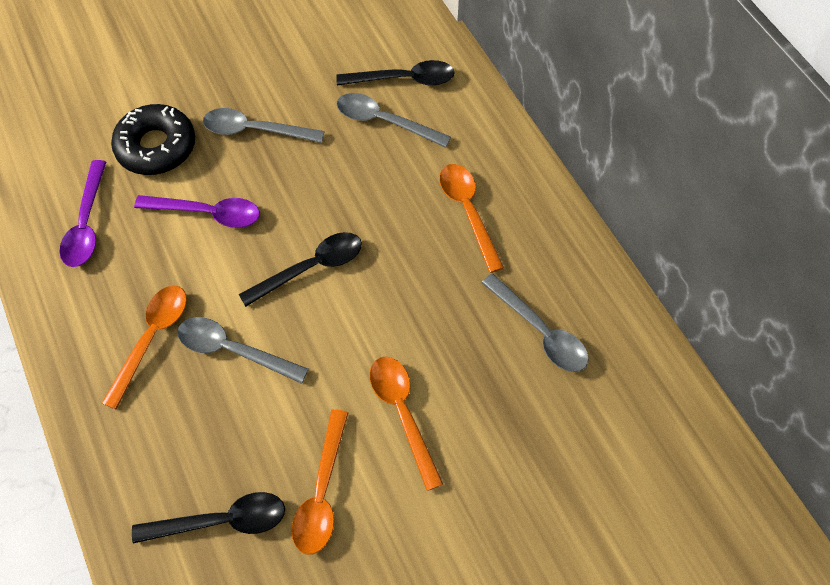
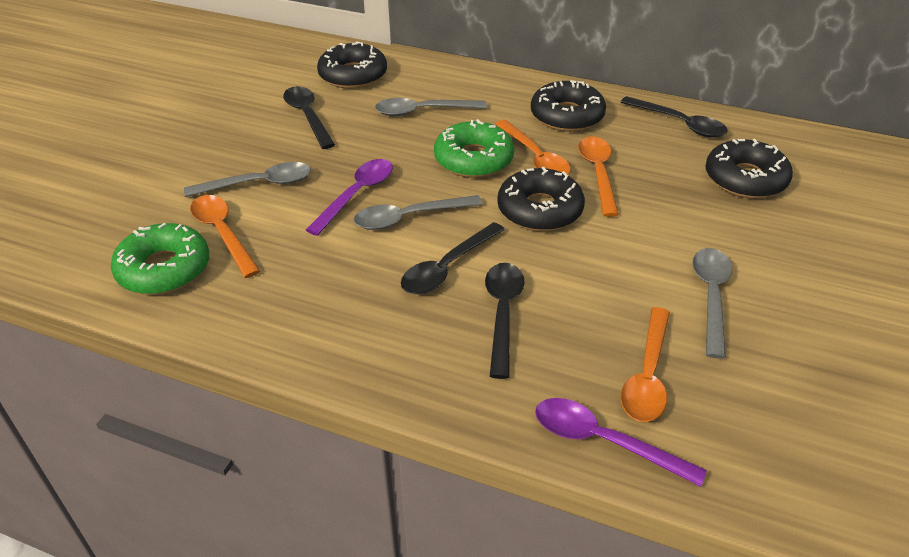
black donut: 1 -> 4
black spoon: 3 -> 4
green donut: 0 -> 2

